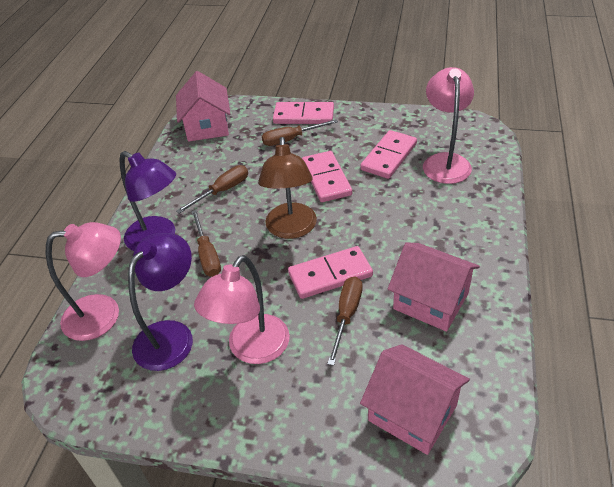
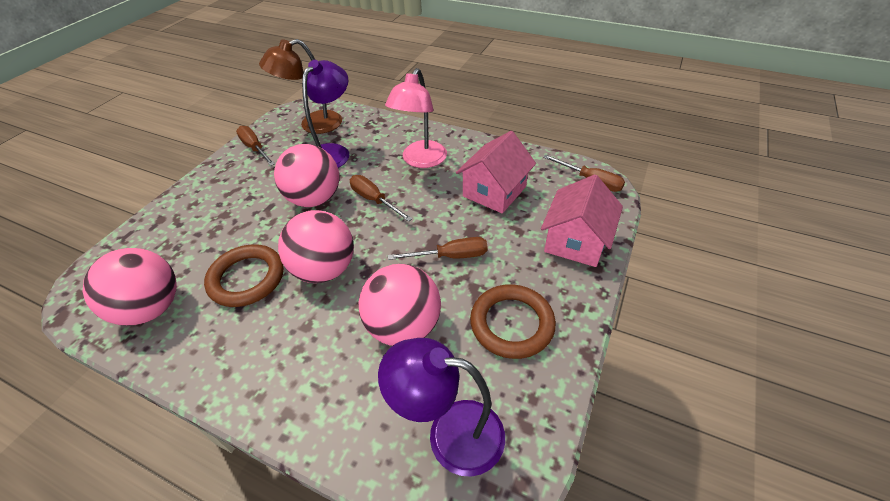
brown ring: 0 -> 2
pink ball: 0 -> 4
pink domino: 4 -> 0
pink house: 3 -> 2
pink lamp: 3 -> 1

